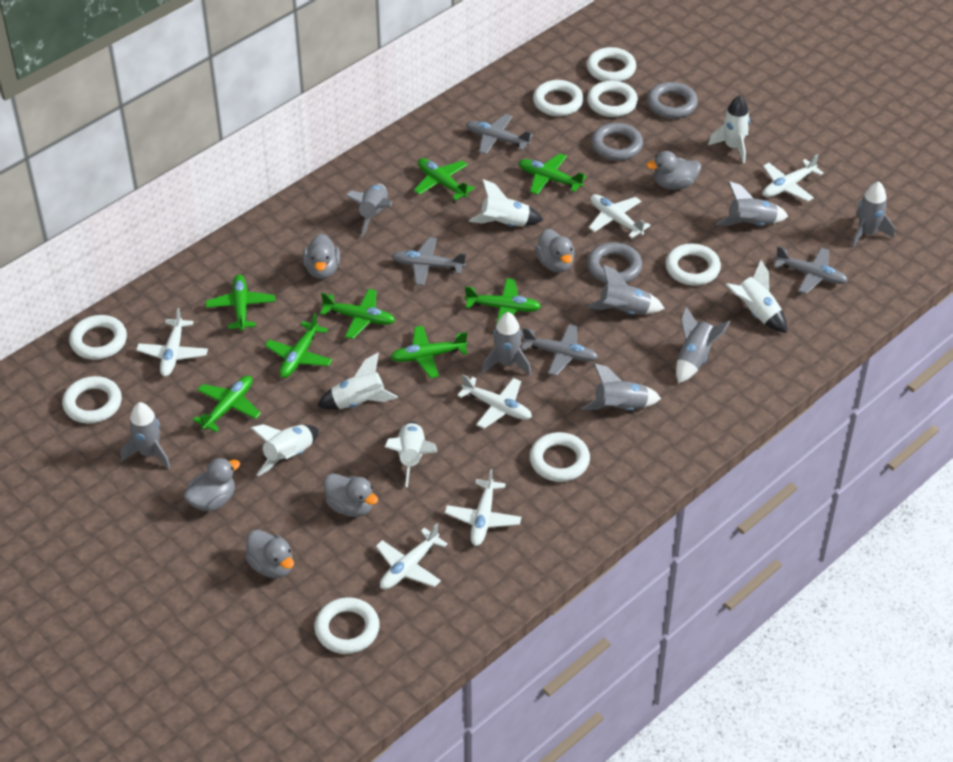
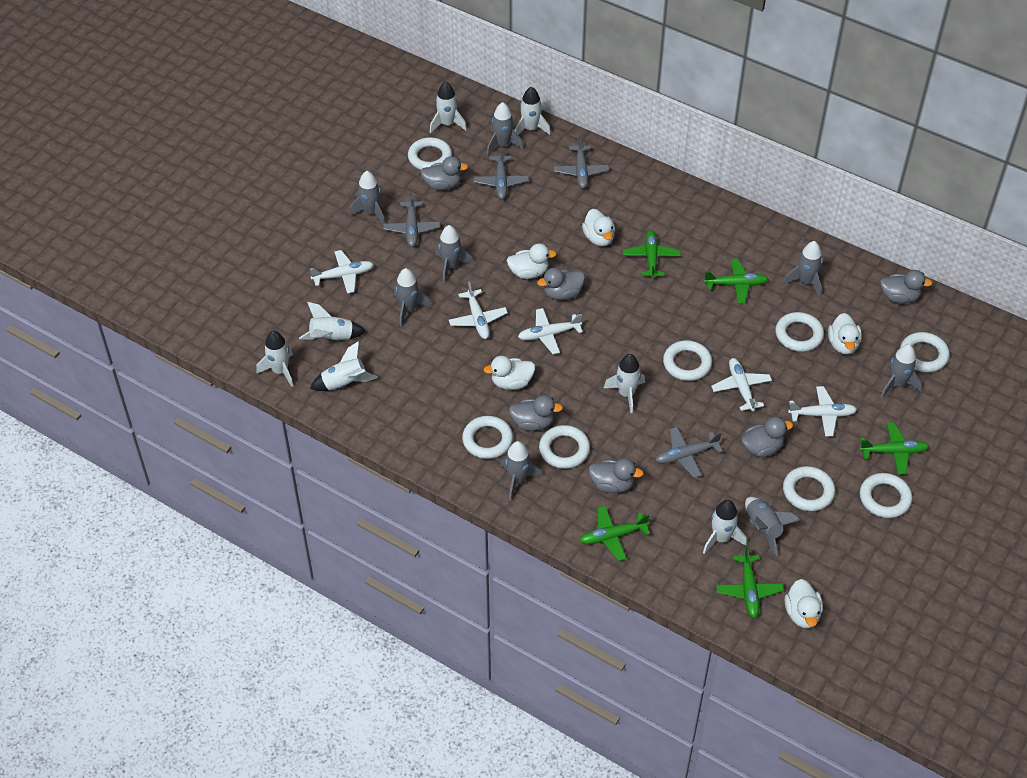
green plane: 8 -> 5
grey ring: 3 -> 0
white duck: 0 -> 5
white plane: 6 -> 5
white rocket: 6 -> 7

